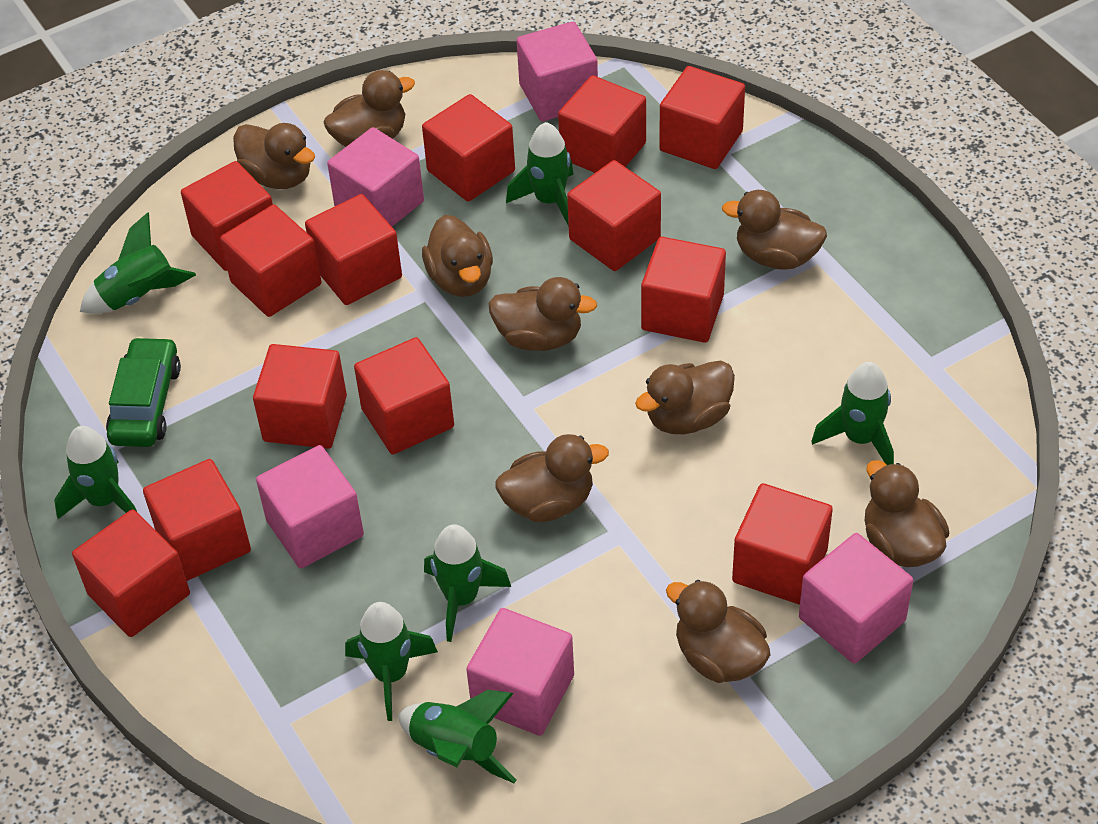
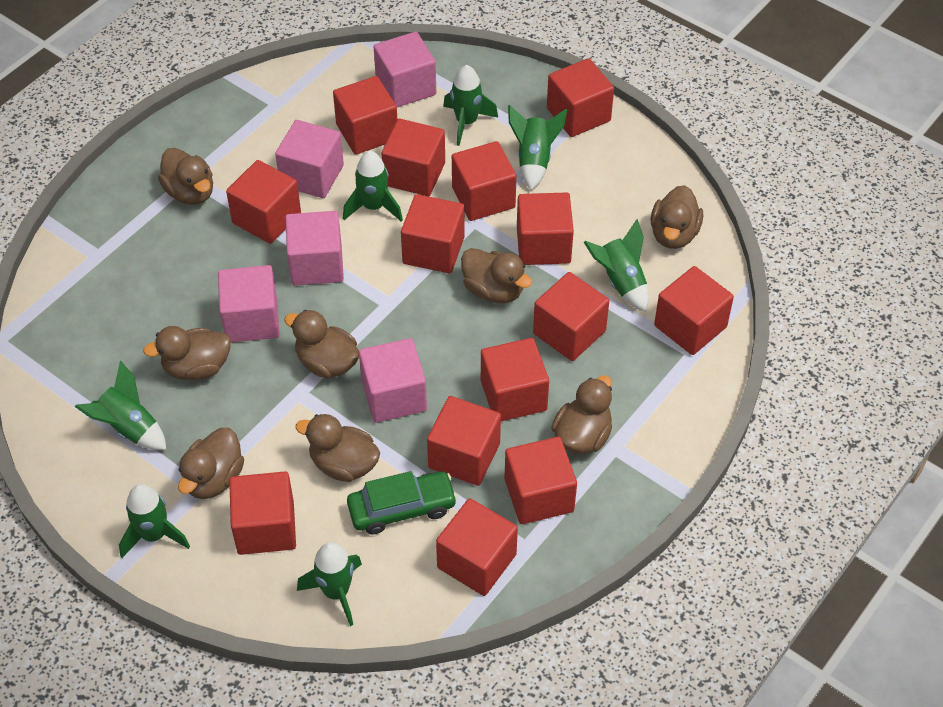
brown duck: 9 -> 8
red cube: 13 -> 14

